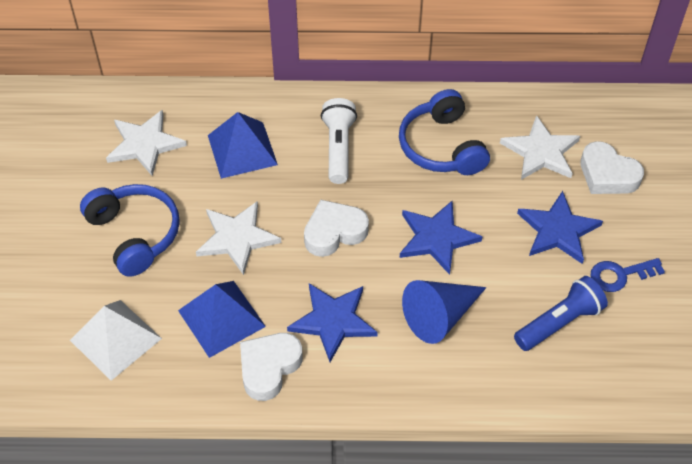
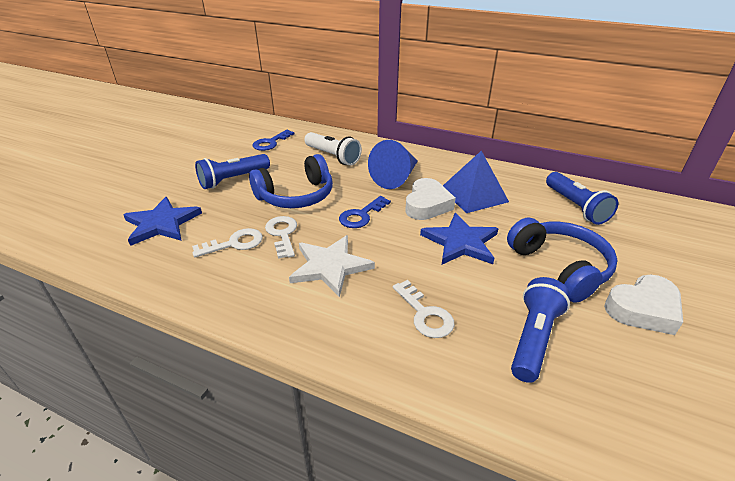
blue flashlight: 1 -> 3
blue key: 1 -> 2
blue pyramid: 2 -> 1
blue star: 3 -> 2
white heart: 3 -> 2
white key: 0 -> 3
white pyramid: 1 -> 0
white star: 3 -> 1

